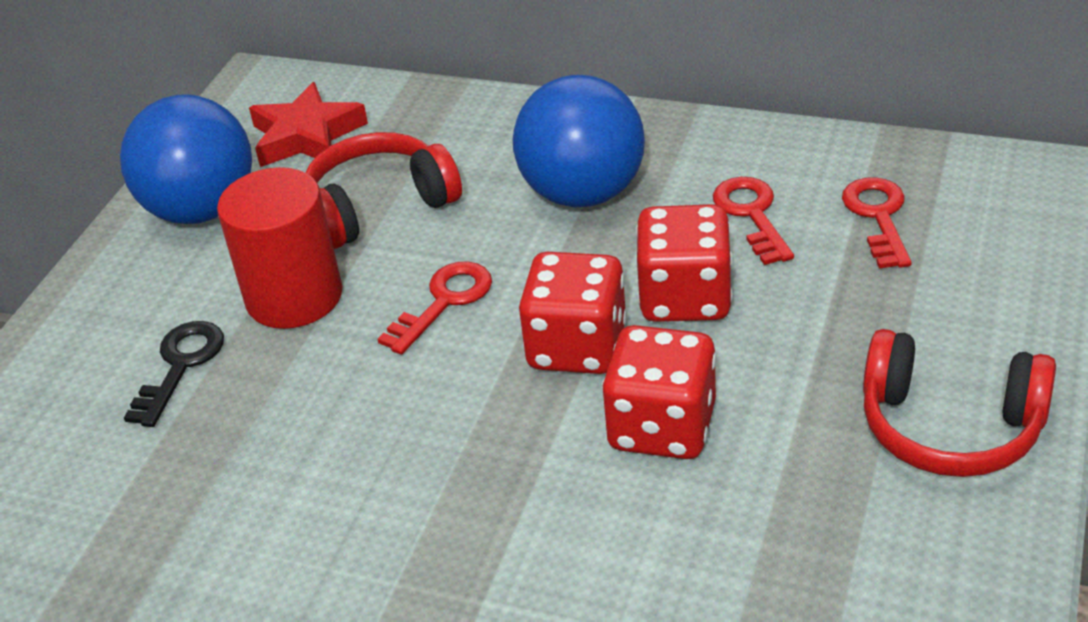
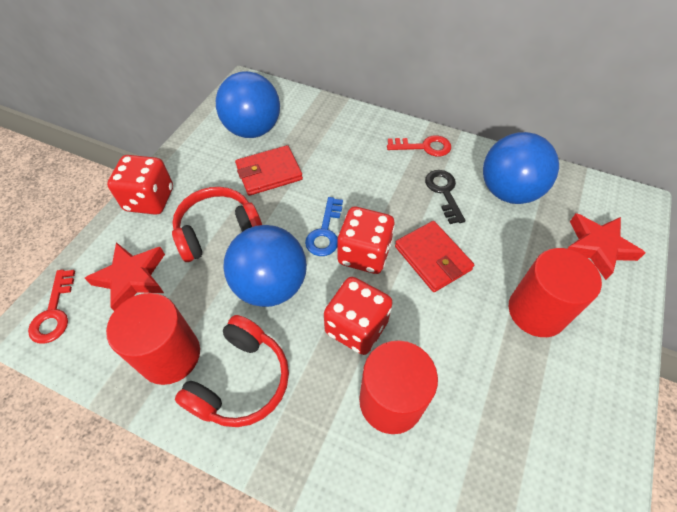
blue ball: 2 -> 3
blue key: 0 -> 1
red cylinder: 1 -> 3
red key: 3 -> 2
red star: 1 -> 2
red wallet: 0 -> 2

